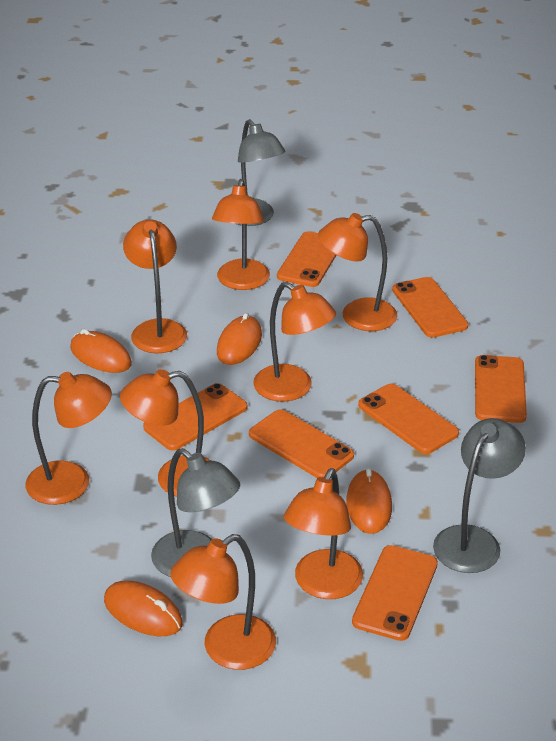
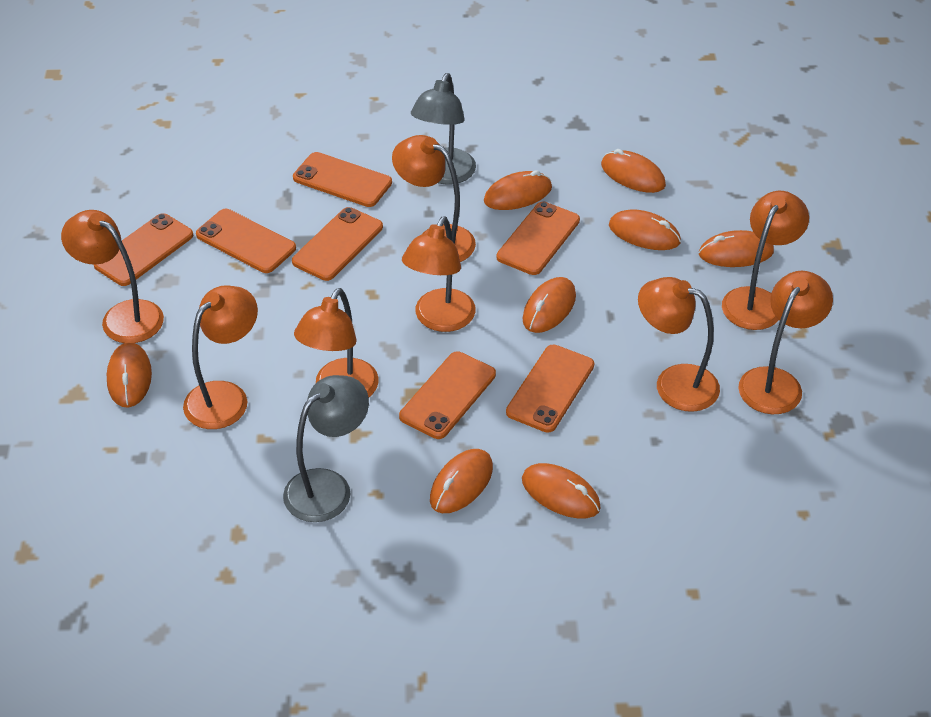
grey lamp: 3 -> 2
orange mouse: 4 -> 8

